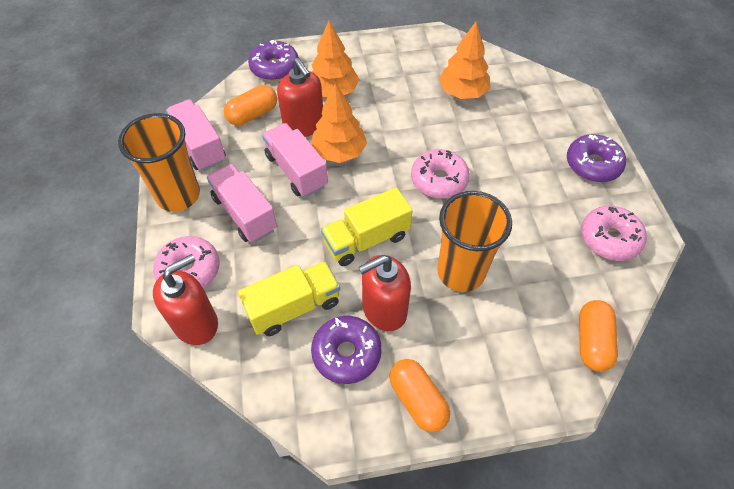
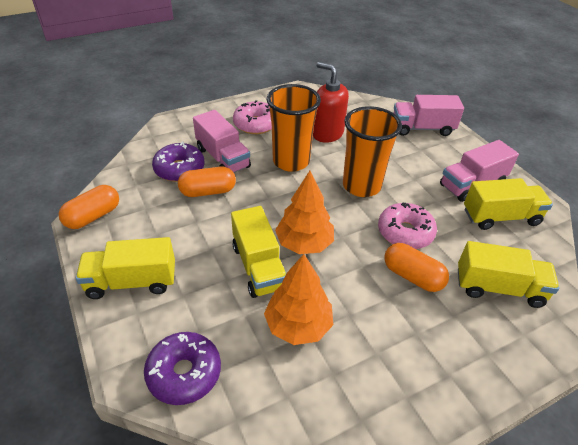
orange tree: 3 -> 2
pink donut: 3 -> 2
purple donut: 3 -> 2
red soap dispenser: 3 -> 1
yellow truck: 2 -> 4

